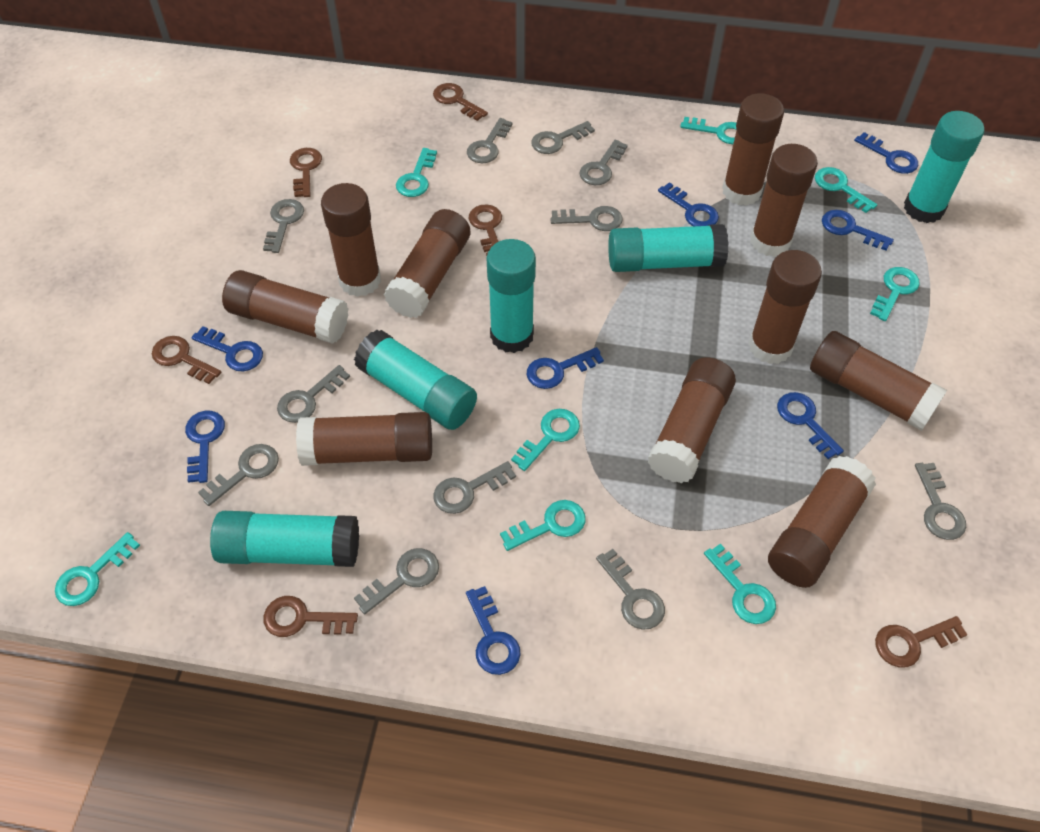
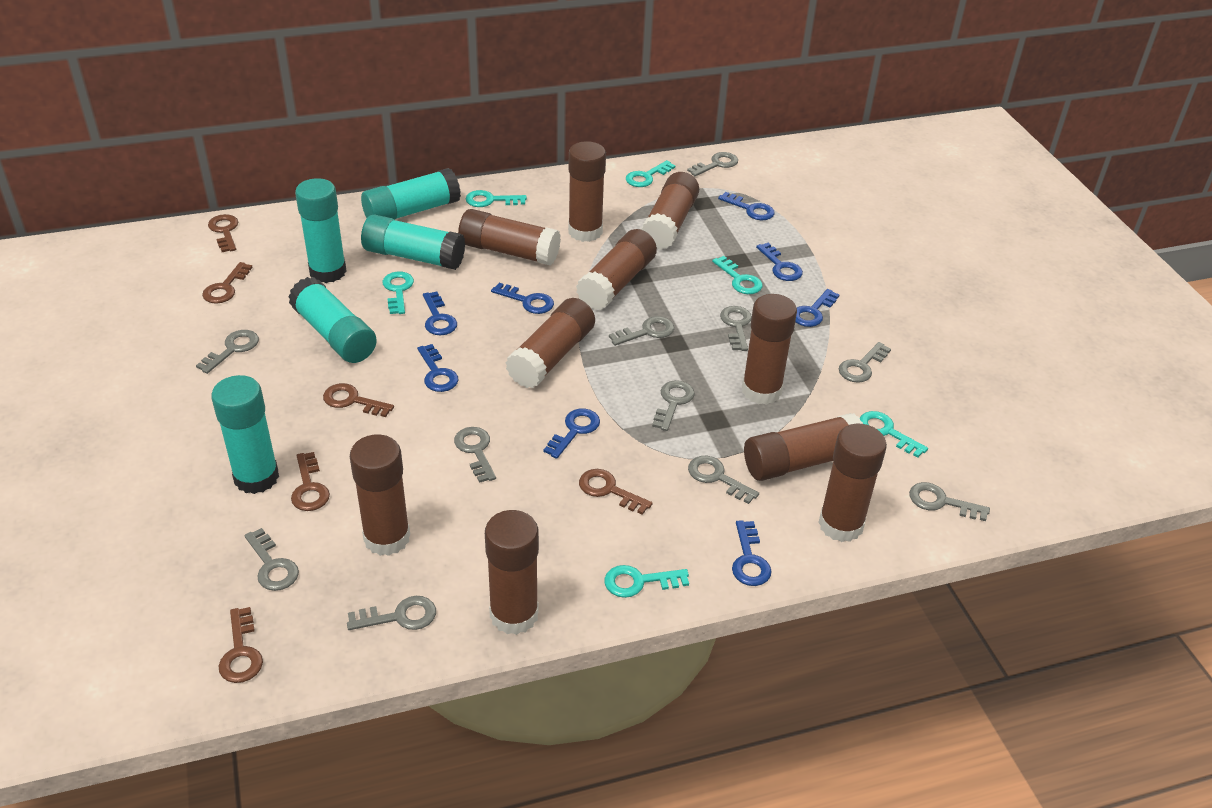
turquoise key: 8 -> 6

